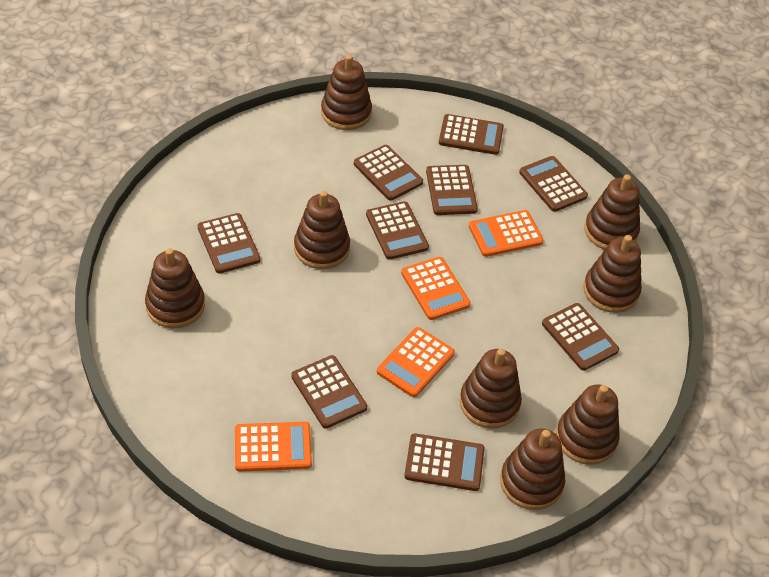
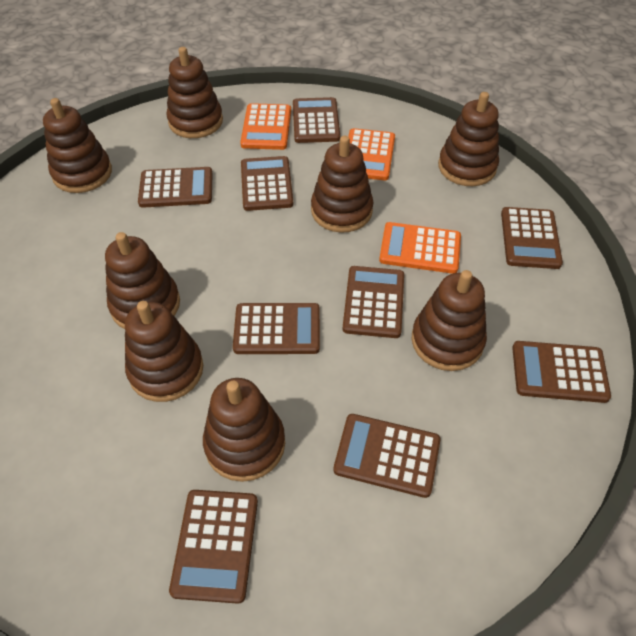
orange calculator: 4 -> 3

